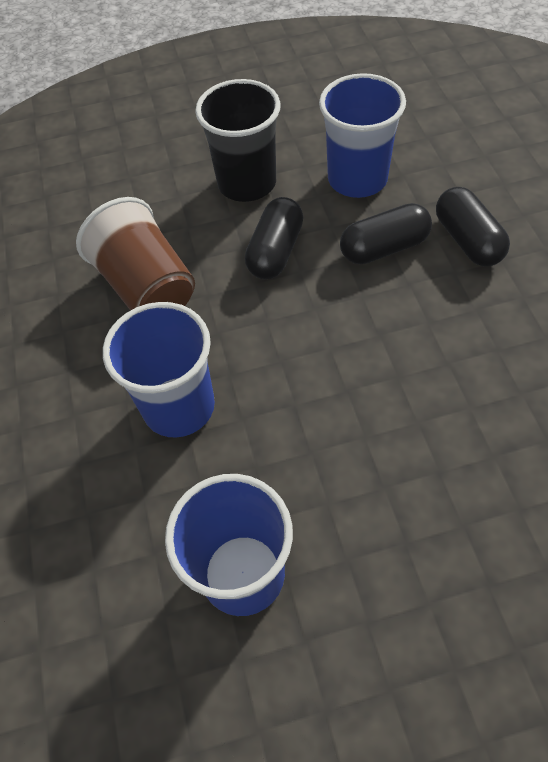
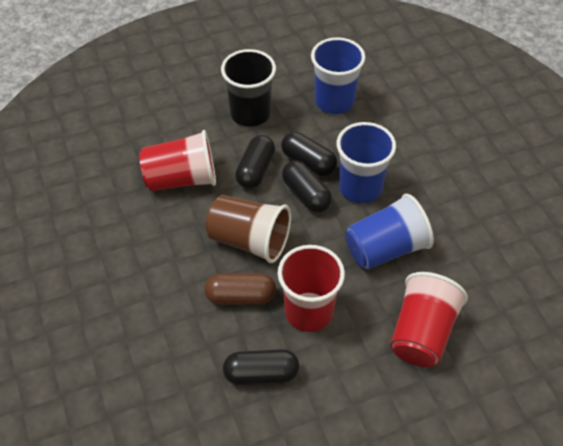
black capsule: 3 -> 4
brown capsule: 0 -> 1
red cup: 0 -> 3

